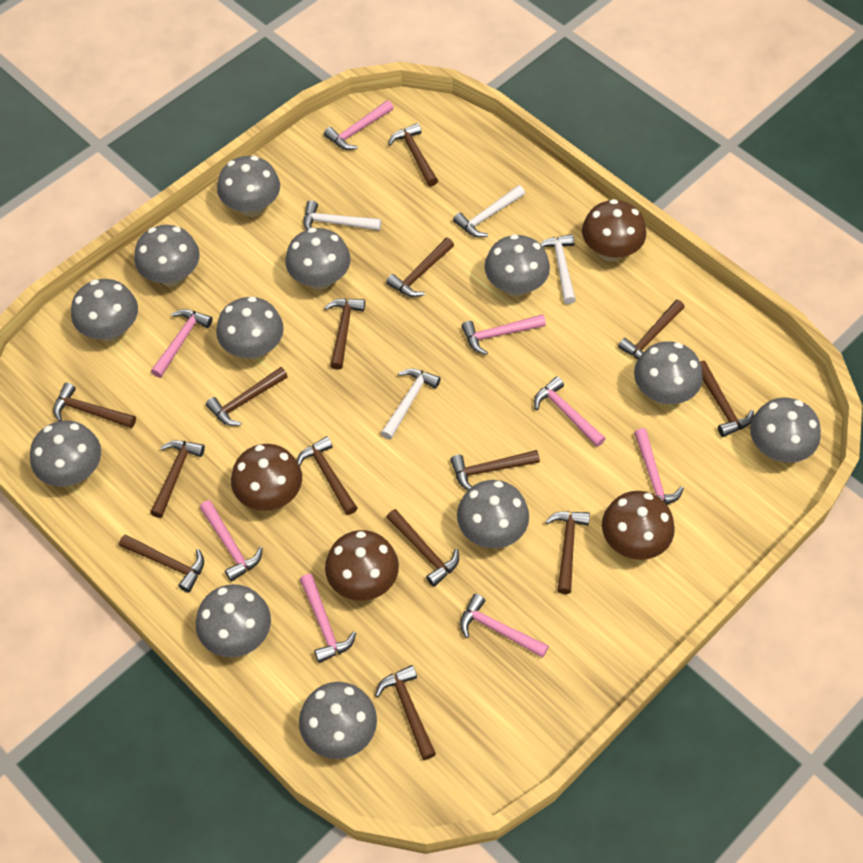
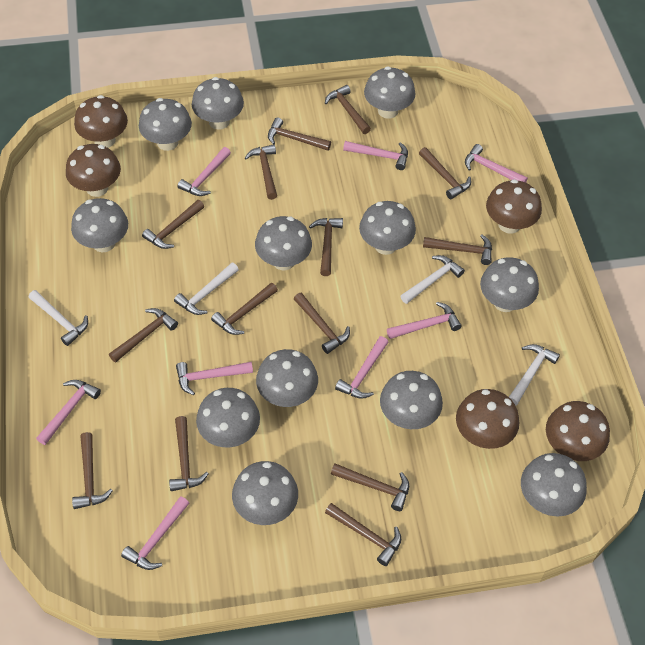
brown mushroom: 4 -> 5

